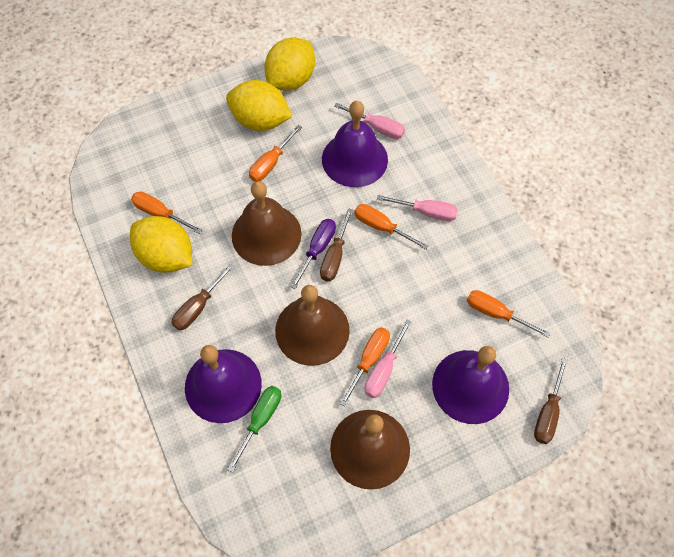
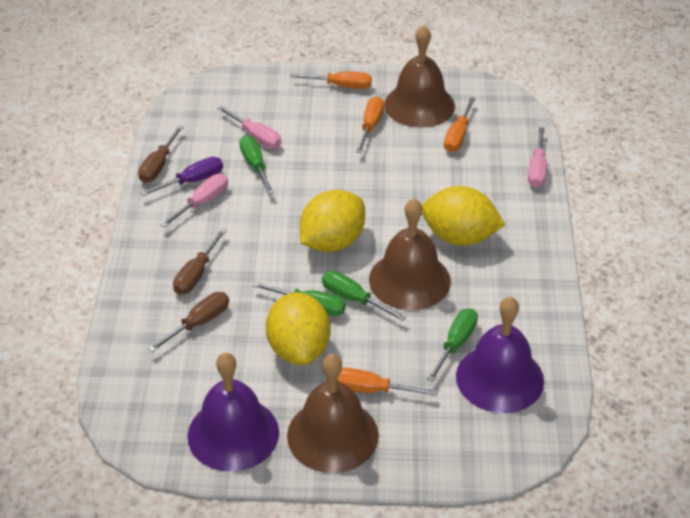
green screwdriver: 1 -> 4
orange screwdriver: 5 -> 4
purple bell: 3 -> 2

